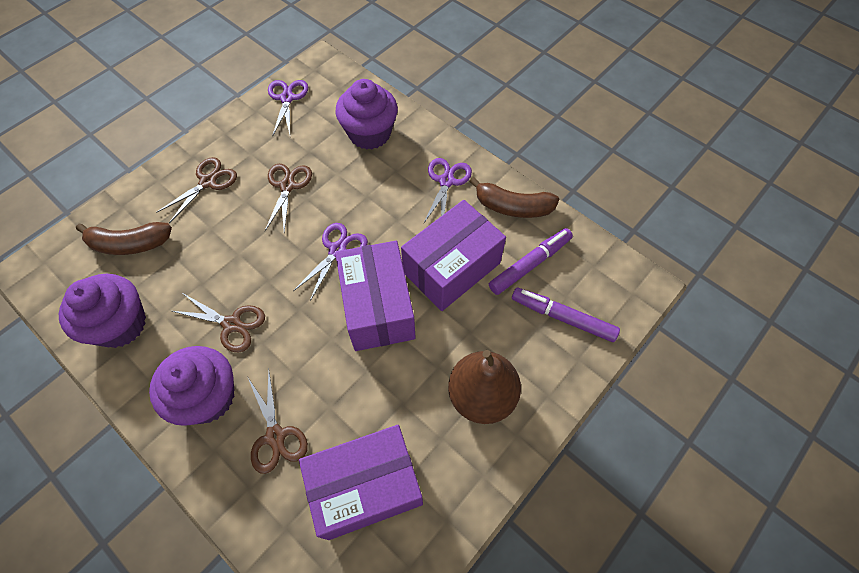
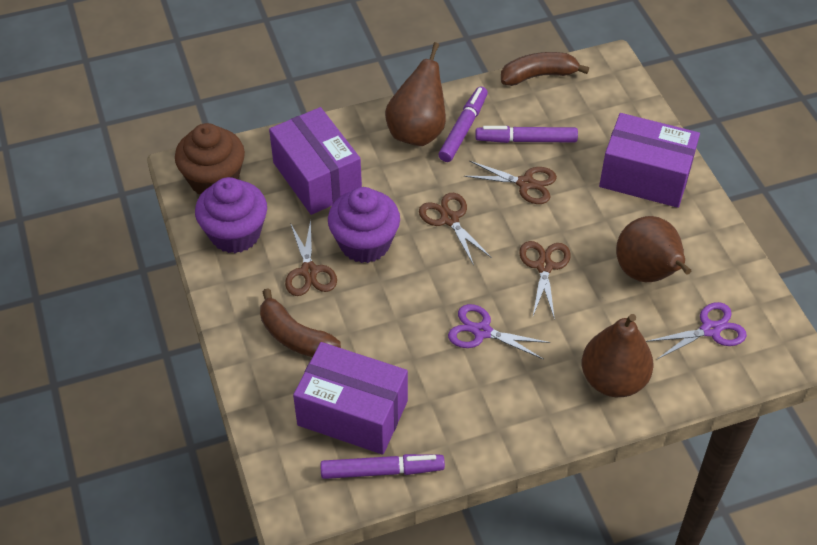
brown cupcake: 0 -> 1
brown pear: 1 -> 3
purple cupcake: 3 -> 2
purple marker: 2 -> 3
purple scissors: 3 -> 2

